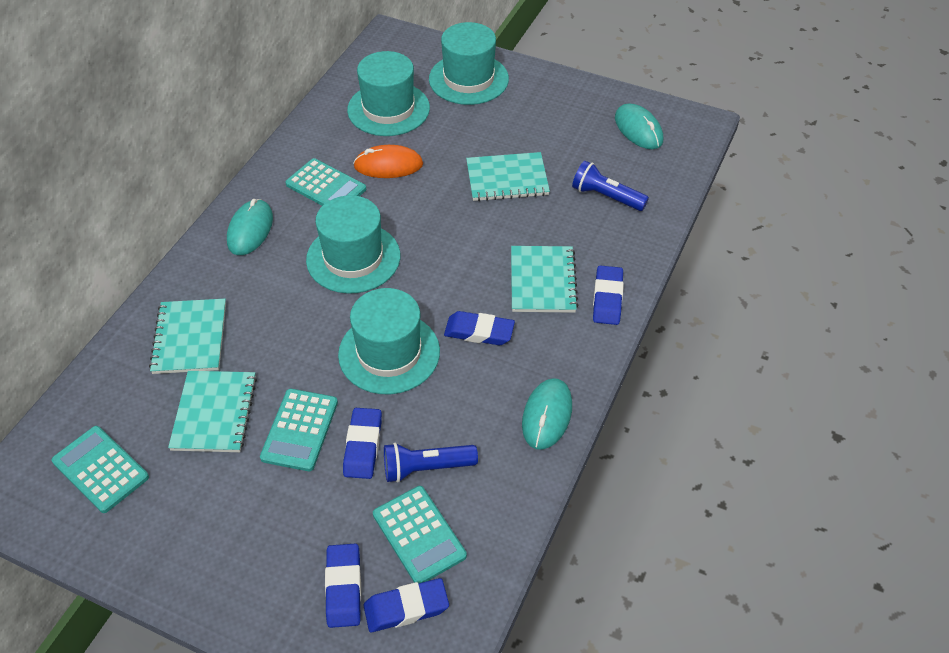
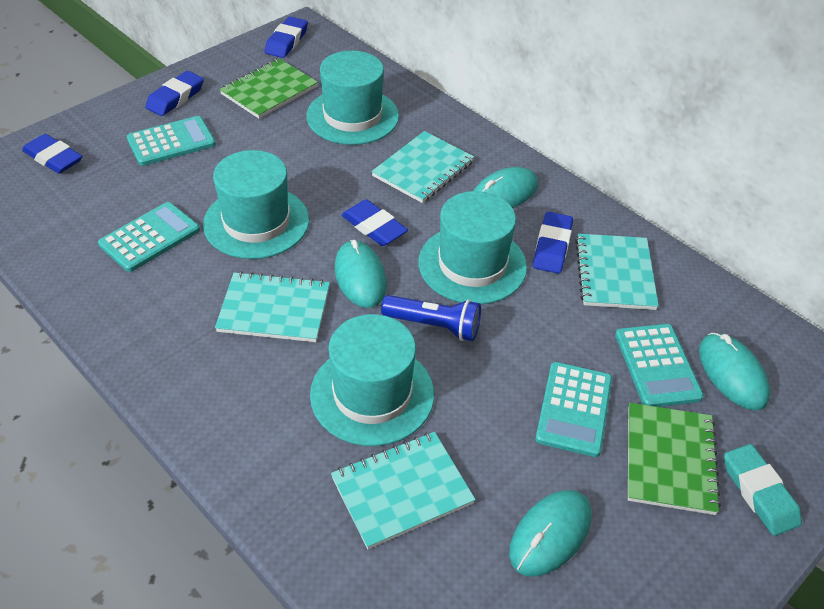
blue flashlight: 2 -> 1
green notebook: 0 -> 2
orange mouse: 1 -> 0
turquoise eraser: 0 -> 1
turquoise mouse: 3 -> 4

